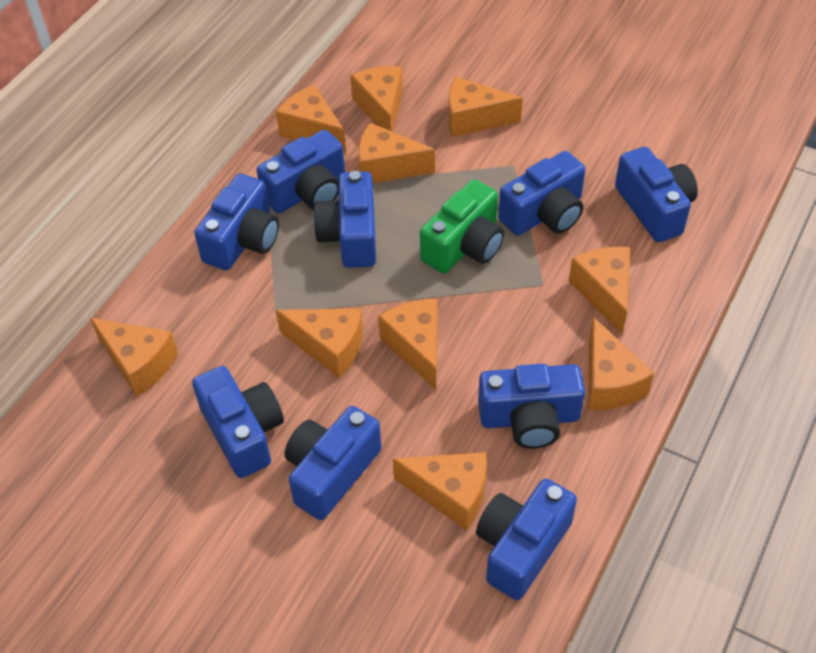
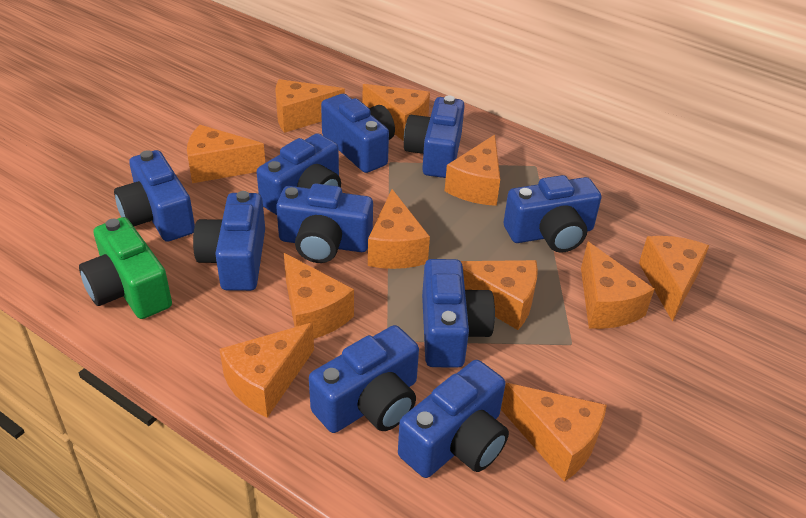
blue camera: 9 -> 10
orange cheese: 10 -> 11

